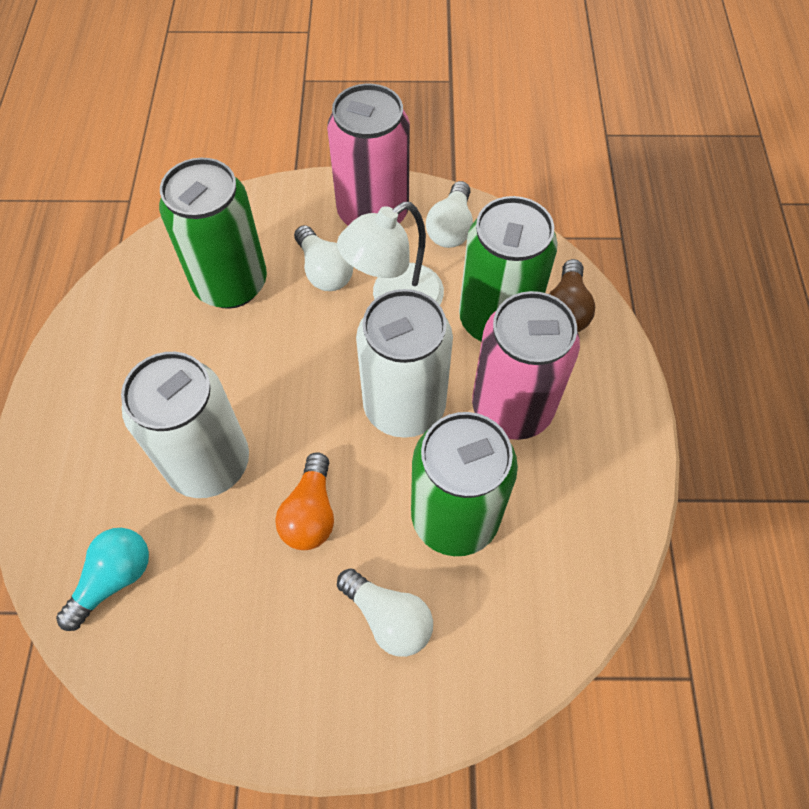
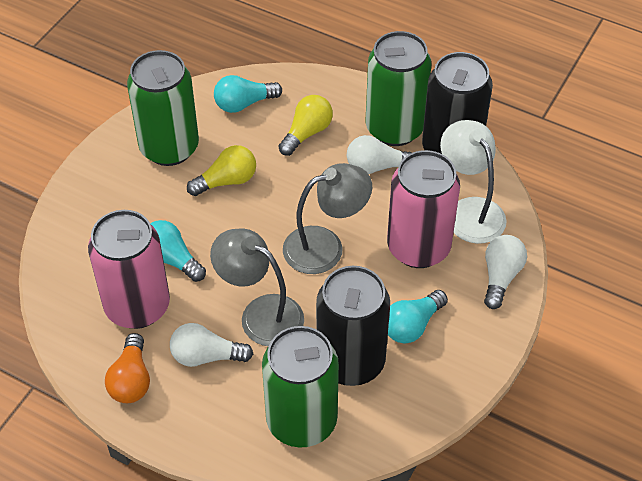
black can: 0 -> 2
brown light bulb: 1 -> 0
grey lamp: 0 -> 2
turquoise light bulb: 1 -> 3
white can: 2 -> 0
yellow light bulb: 0 -> 2

